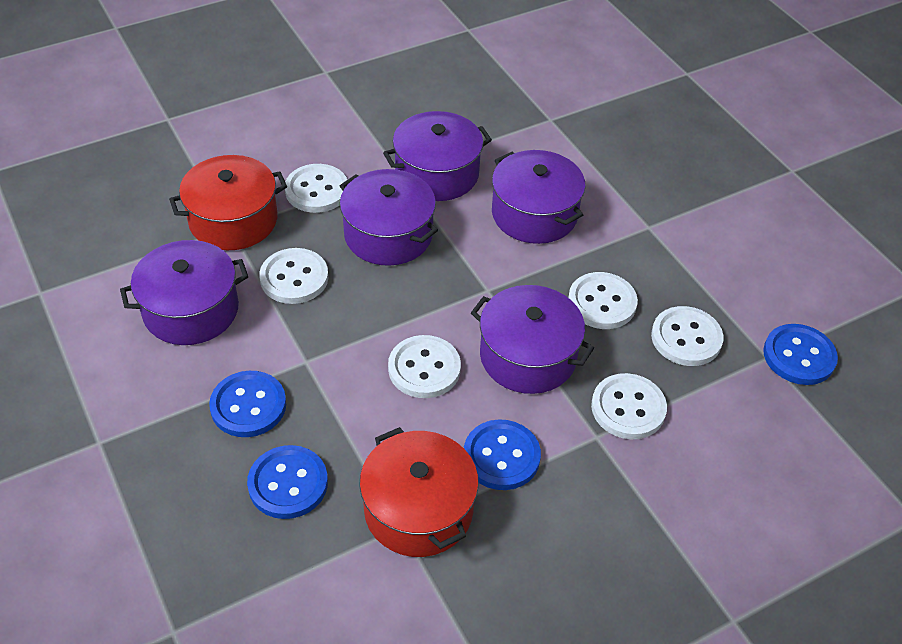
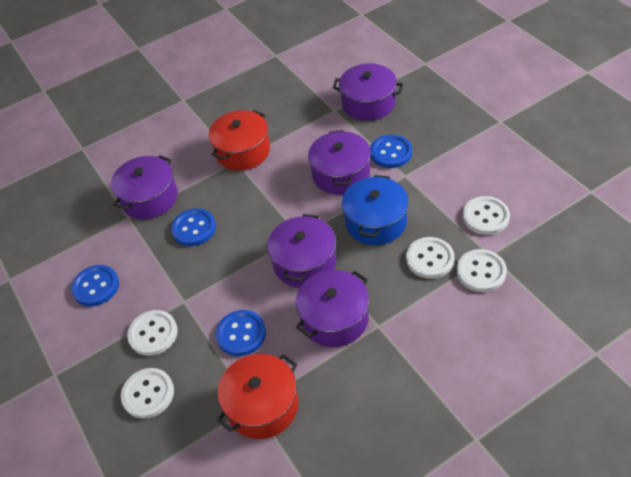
blue pot: 0 -> 1
white button: 6 -> 5

